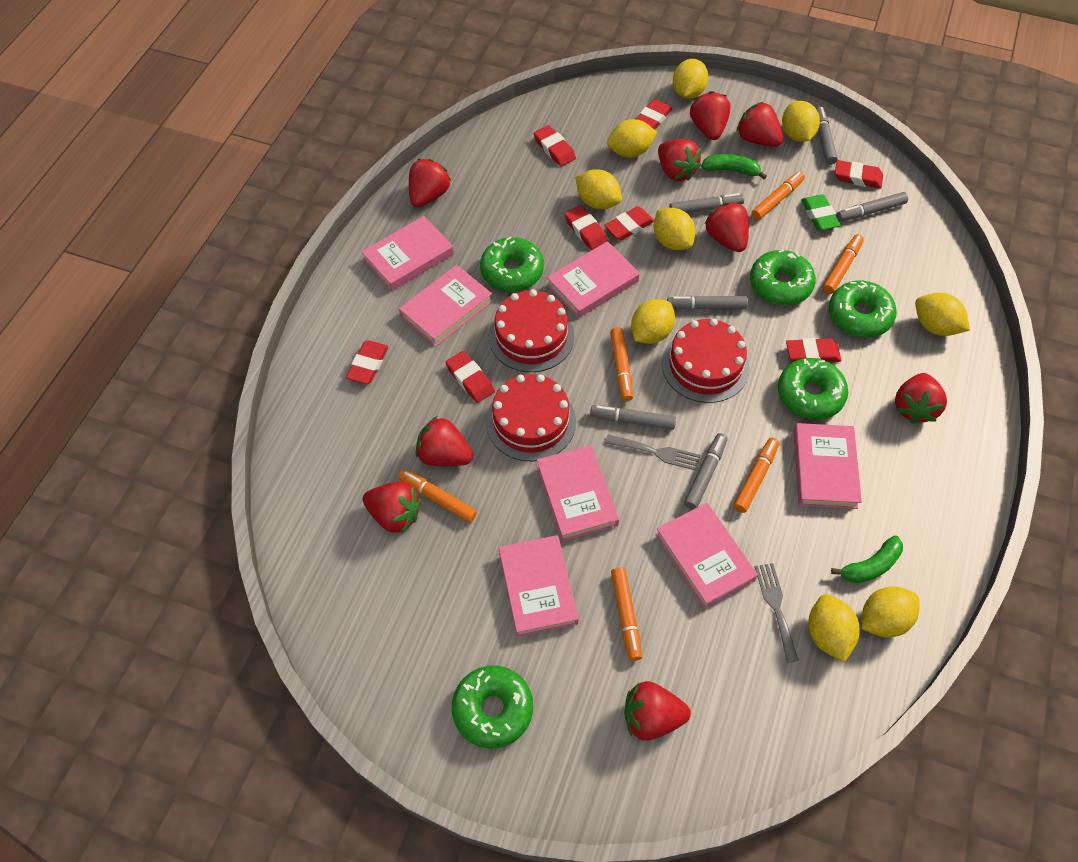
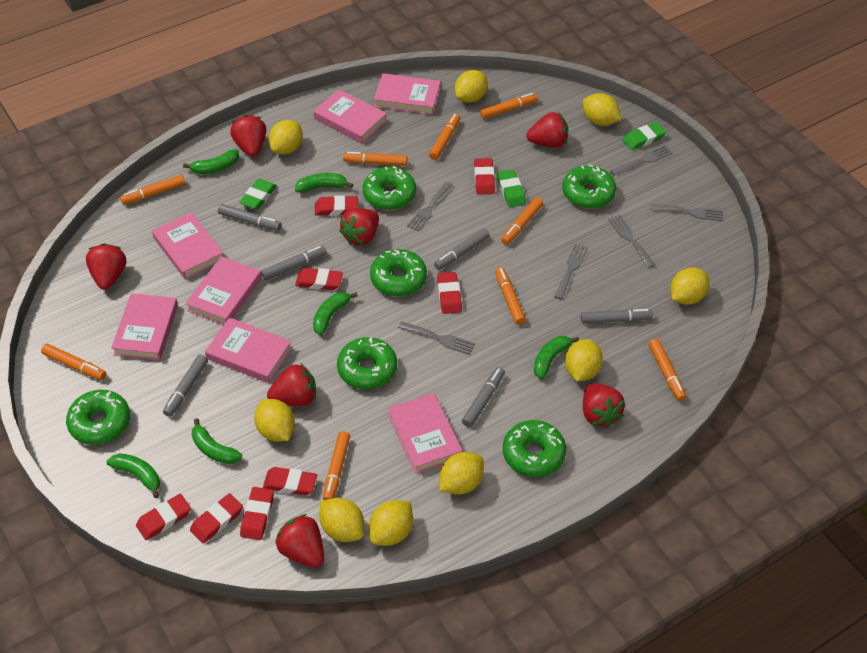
green banana: 2 -> 6
green donut: 5 -> 6
green eraser: 1 -> 3
grey fork: 2 -> 6
orange marker: 6 -> 9
red cake: 3 -> 0
red strawberry: 9 -> 7

